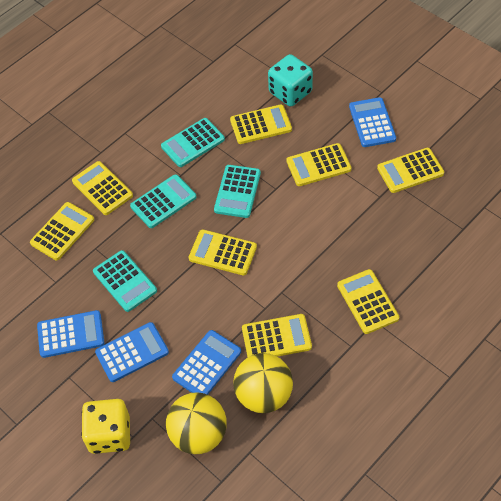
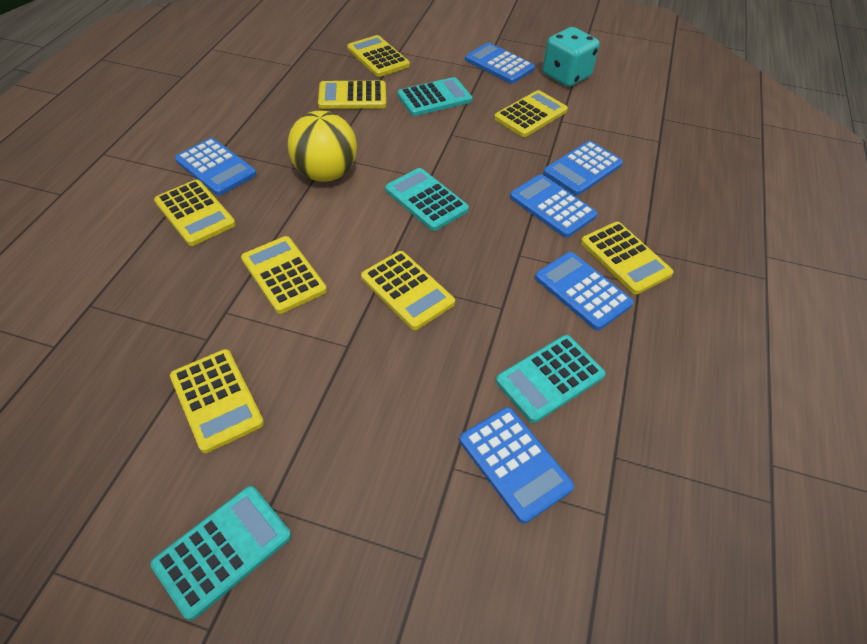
blue calculator: 4 -> 6
yellow ball: 2 -> 1
yellow dice: 1 -> 0

